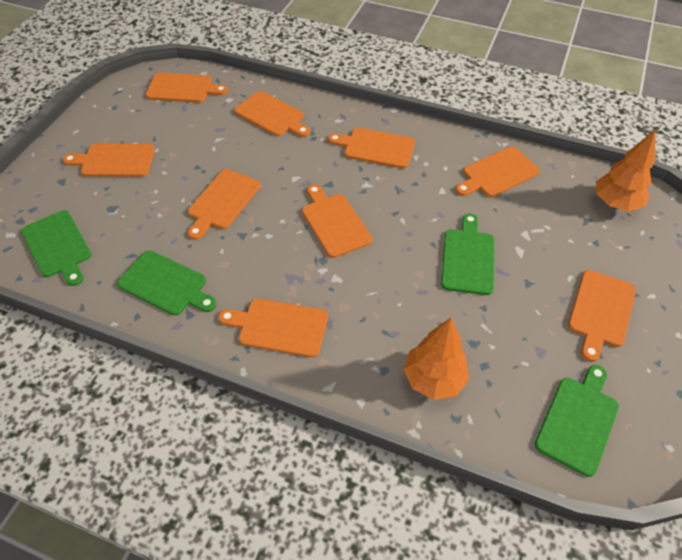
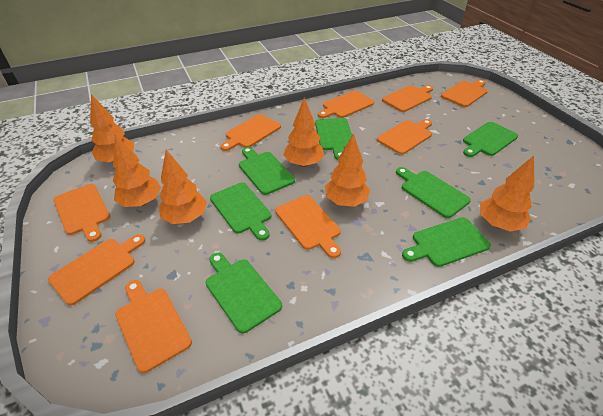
green cutting board: 4 -> 7
orange tree: 2 -> 6

